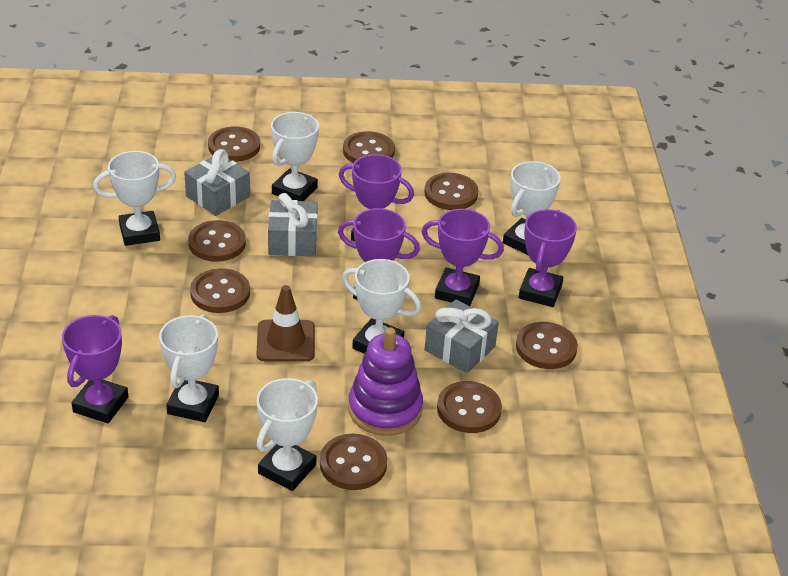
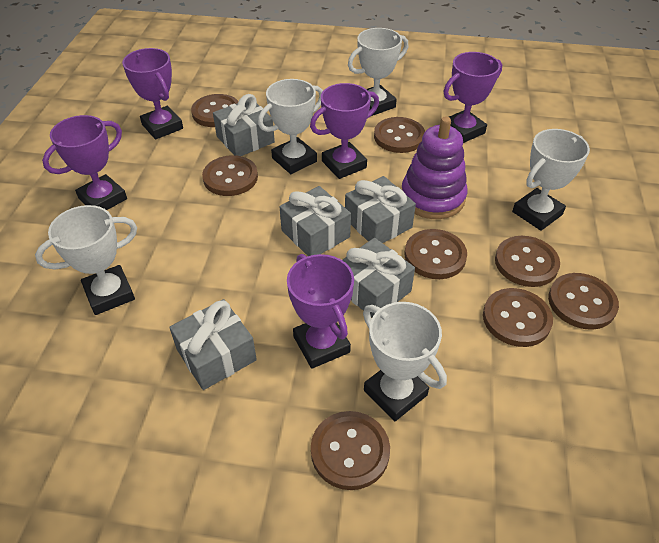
brown traffic cone: 1 -> 0
grey gift: 3 -> 5
white trophy: 6 -> 5

